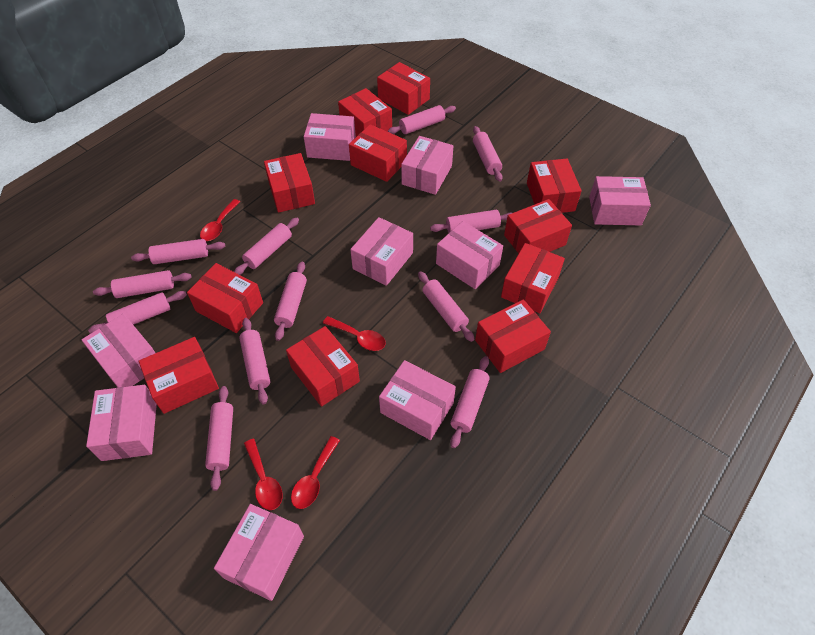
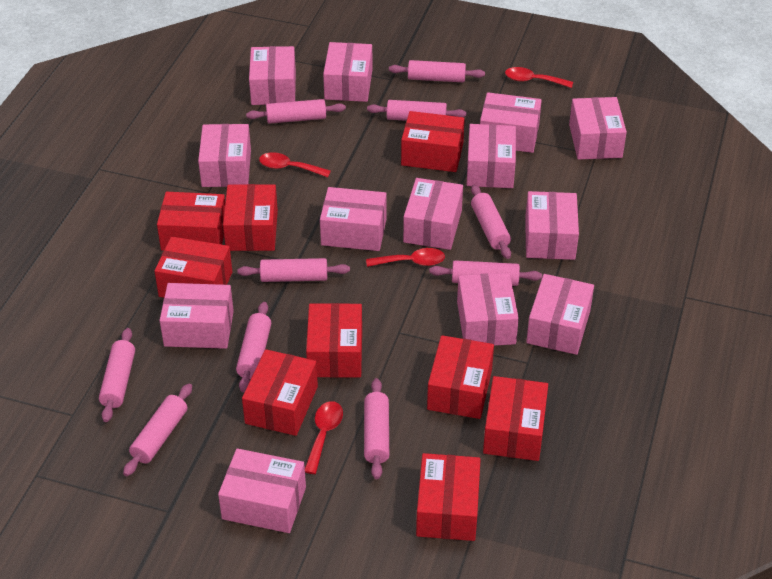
pink box: 9 -> 13
pink rolling pin: 12 -> 10
red box: 11 -> 9

